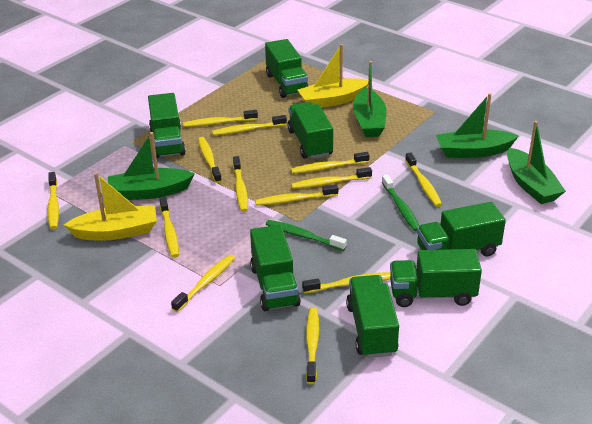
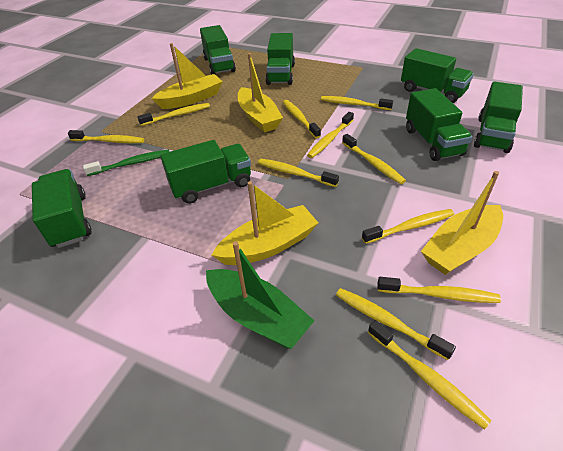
green boat: 4 -> 1
green toothbrush: 2 -> 1
yellow boat: 2 -> 4
yellow toothbrush: 13 -> 11

